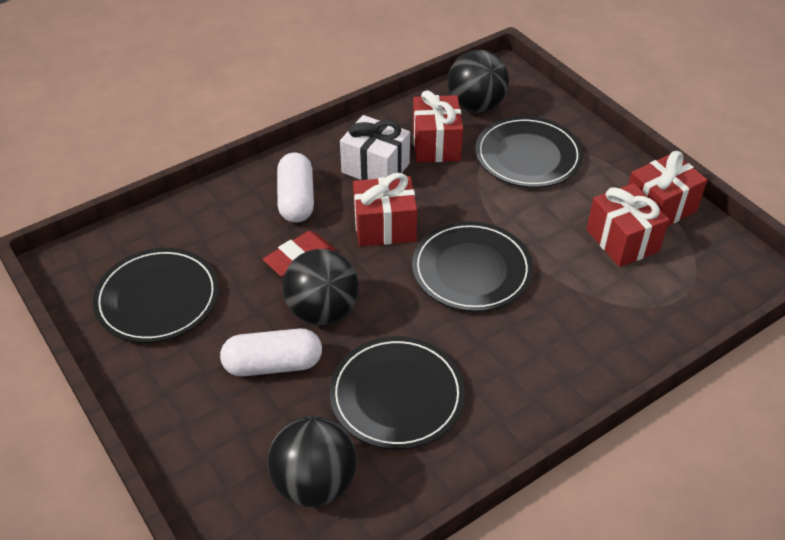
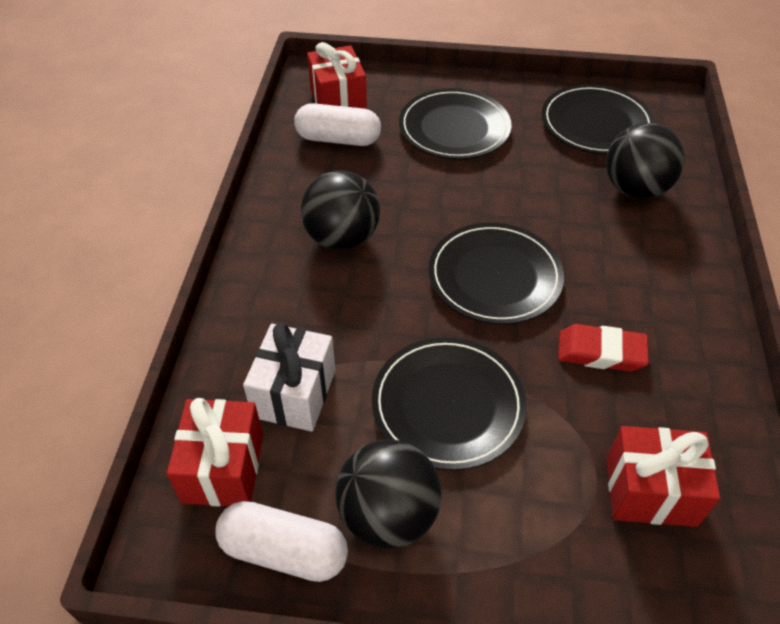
red gift: 4 -> 3

